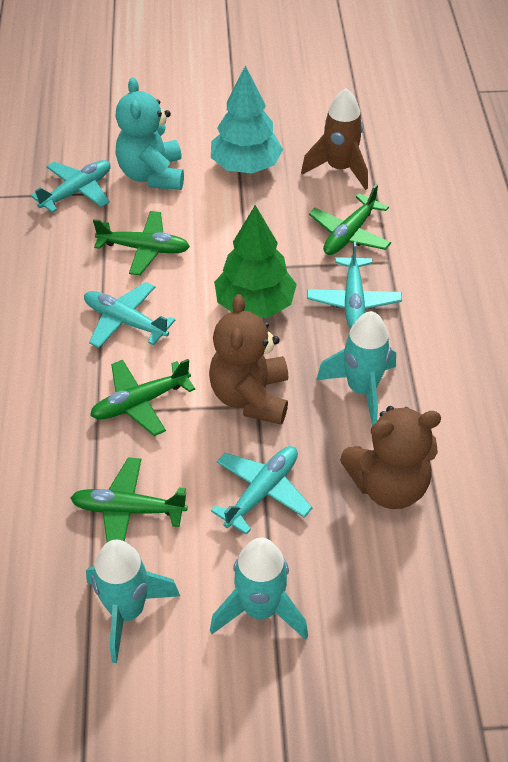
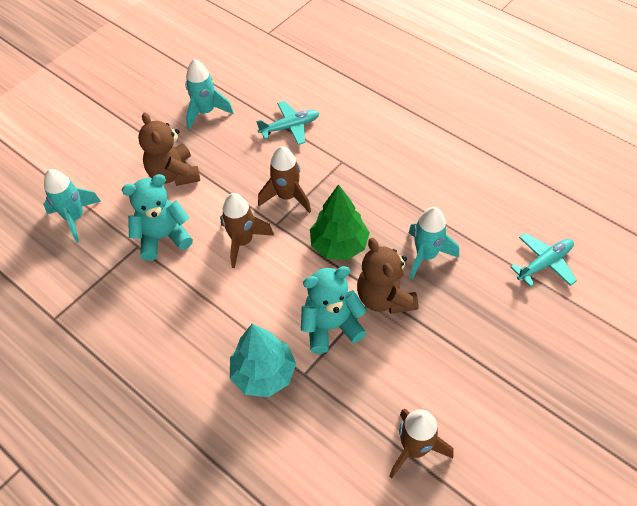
brown rocket: 1 -> 3
green plane: 4 -> 0
turquoise plane: 4 -> 2
turquoise teddy bear: 1 -> 2

